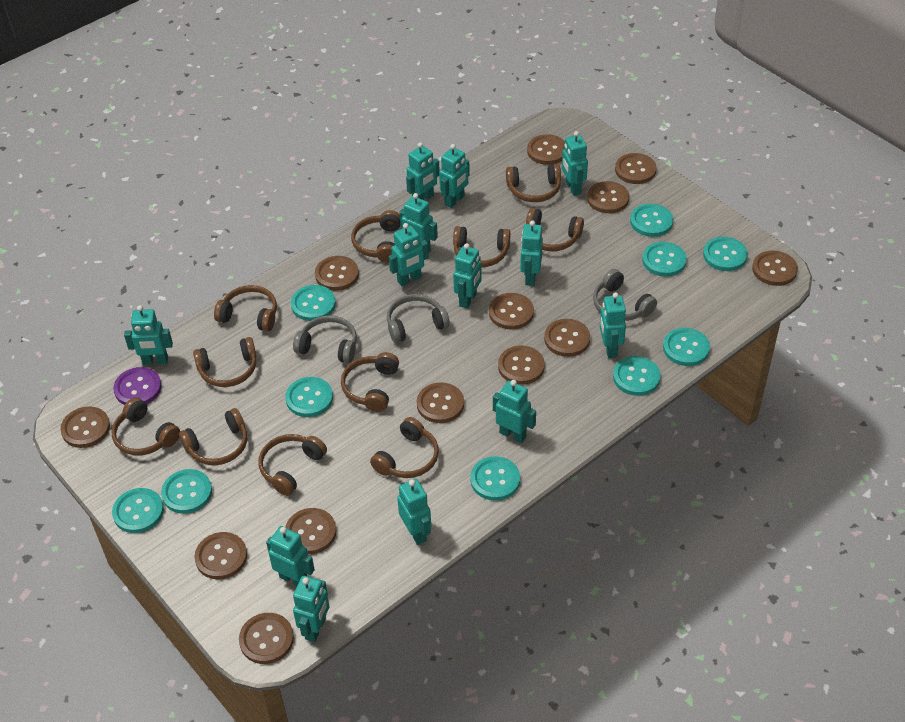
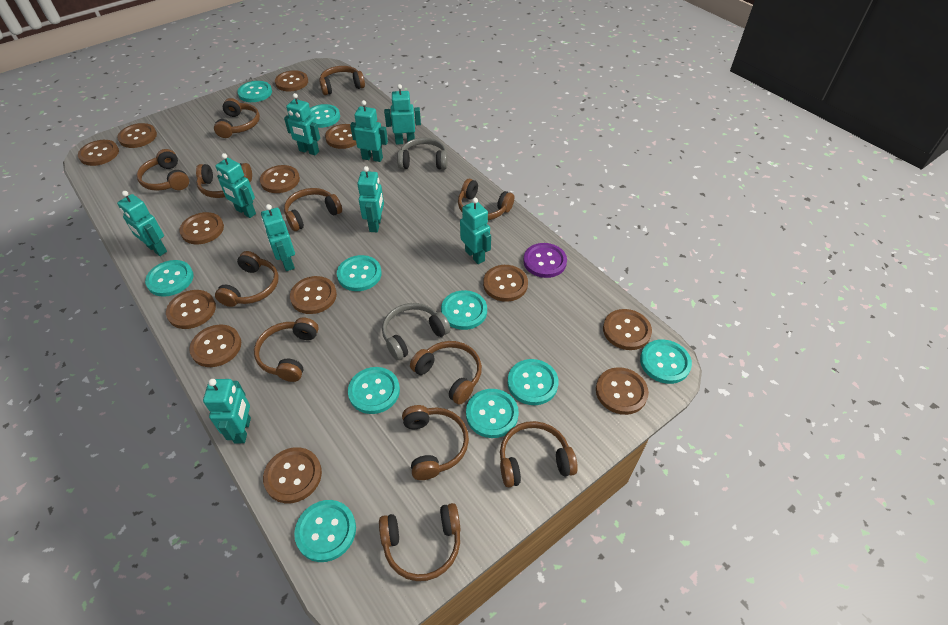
brown headphones: 11 -> 12
grey headphones: 3 -> 2
turquoise robot: 13 -> 9

